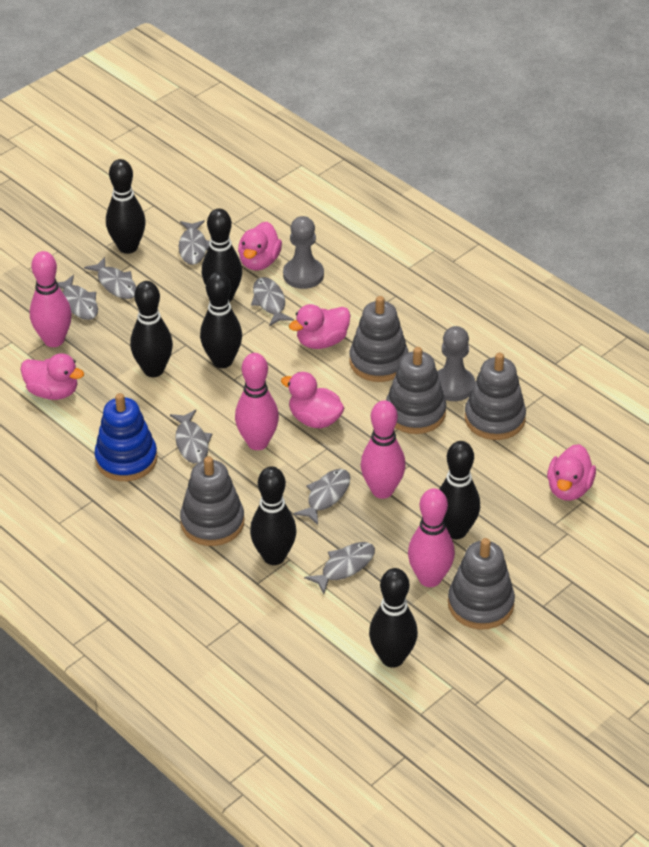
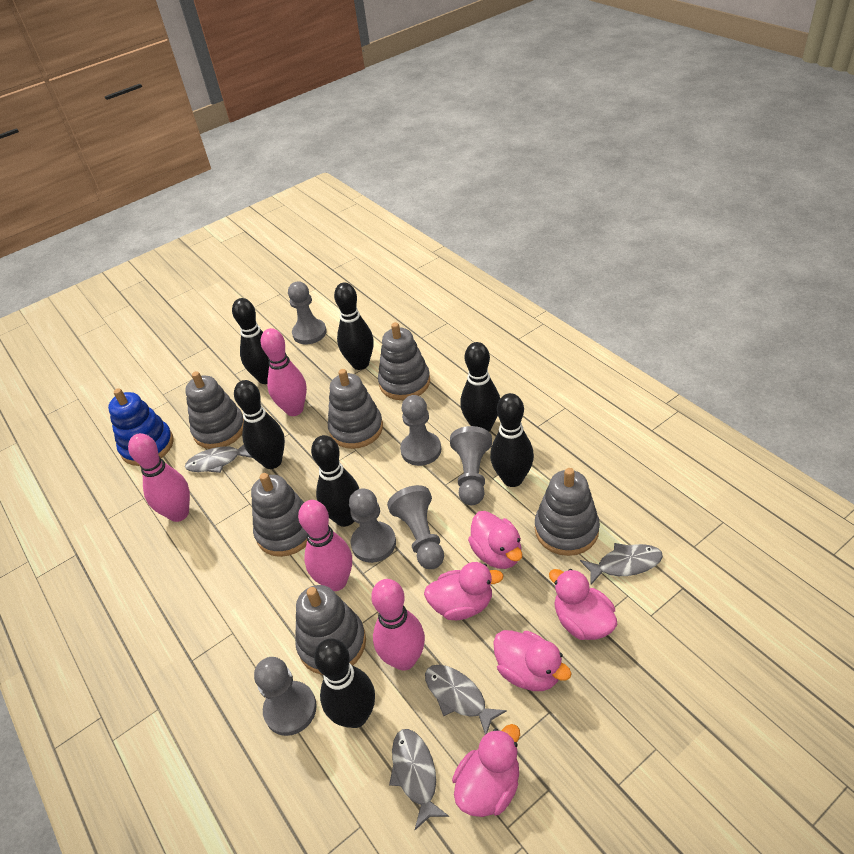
grey fish: 7 -> 4
grey pawn: 2 -> 6
grey stacking toy: 5 -> 6

